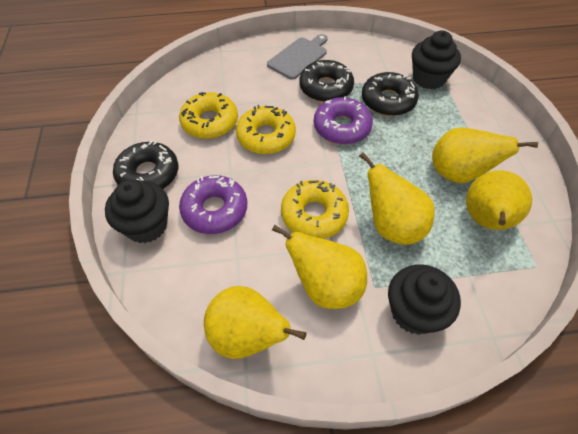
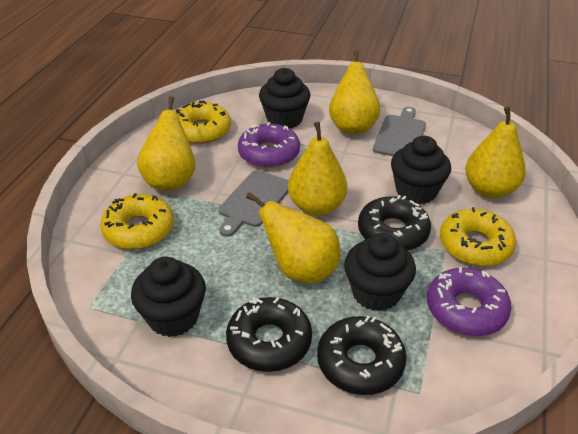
black cupcake: 3 -> 4
grey cutting board: 1 -> 2

